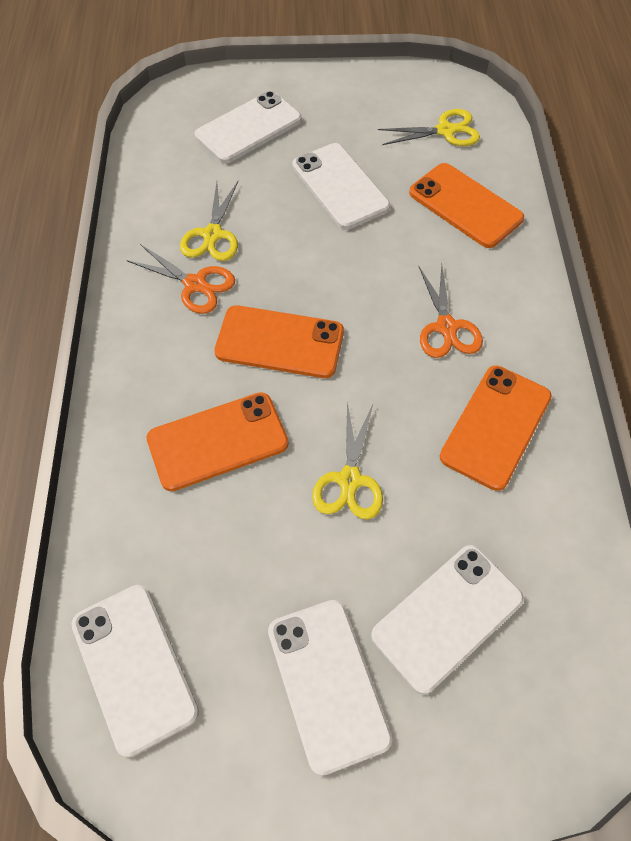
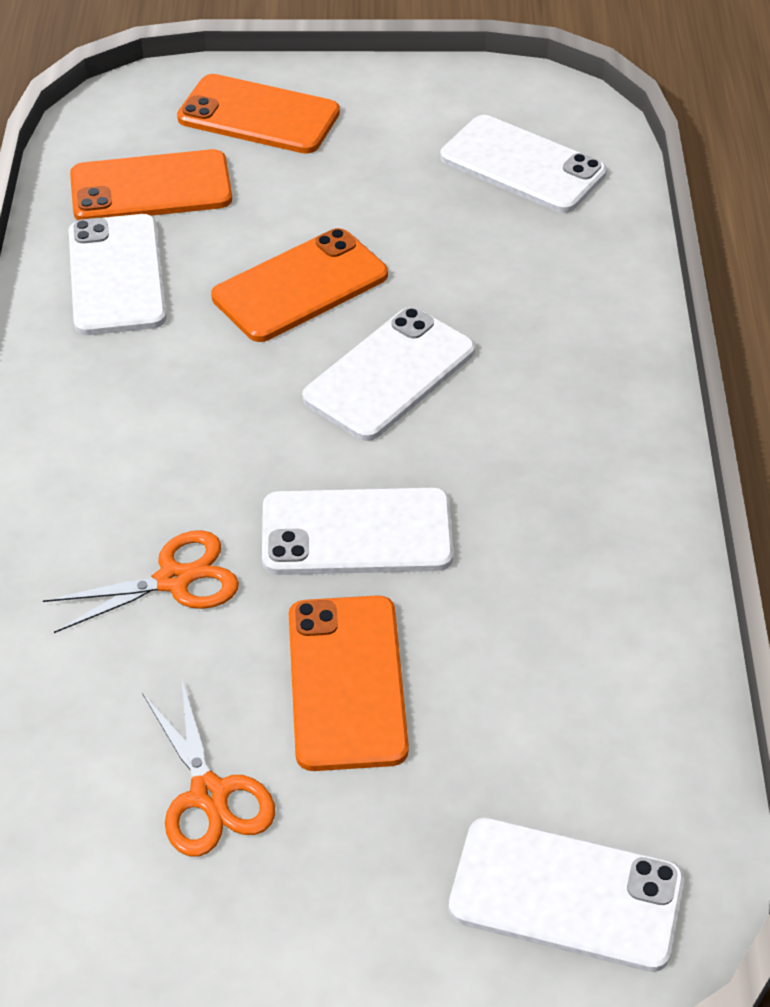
yellow scissors: 3 -> 0

